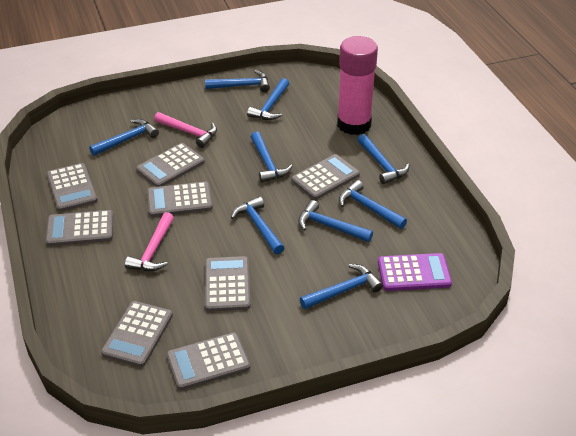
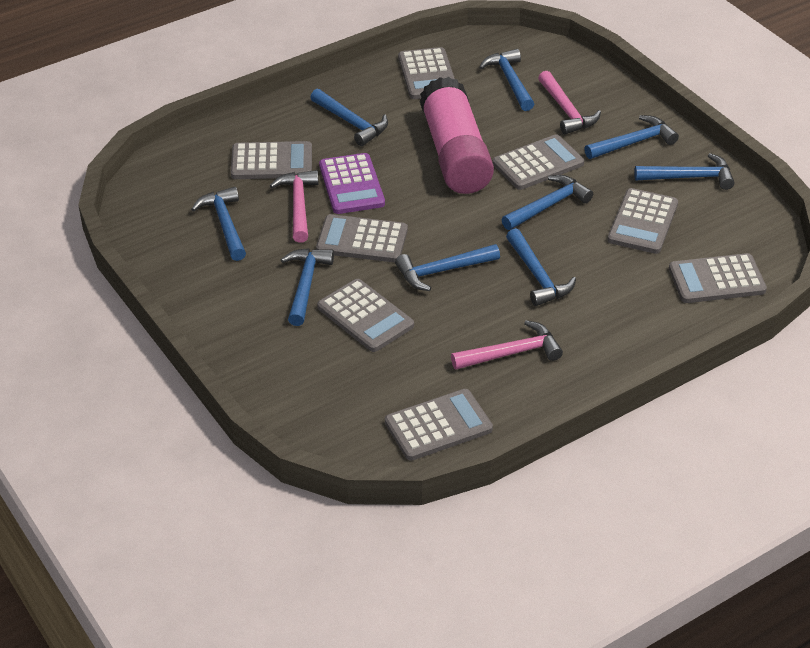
pink hammer: 2 -> 3

